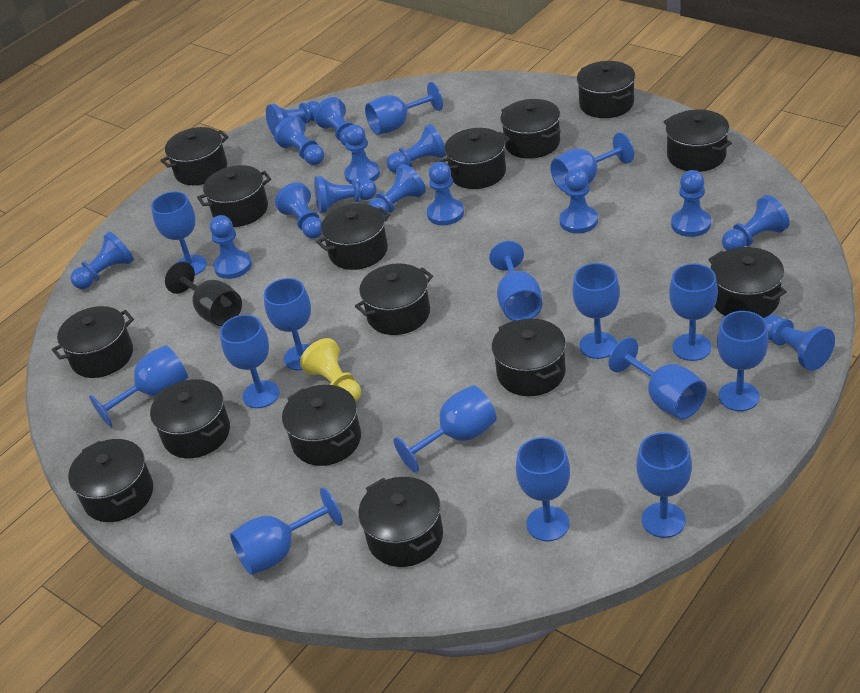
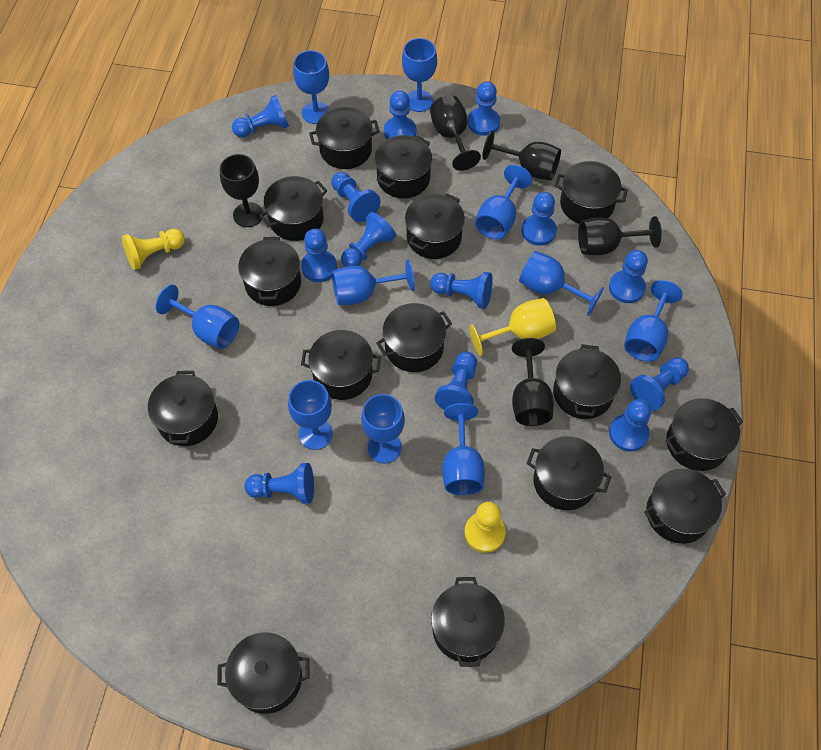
black goblet: 1 -> 5
blue goblet: 15 -> 10
blue pawn: 15 -> 13
yellow goblet: 0 -> 1
yellow pawn: 1 -> 2

